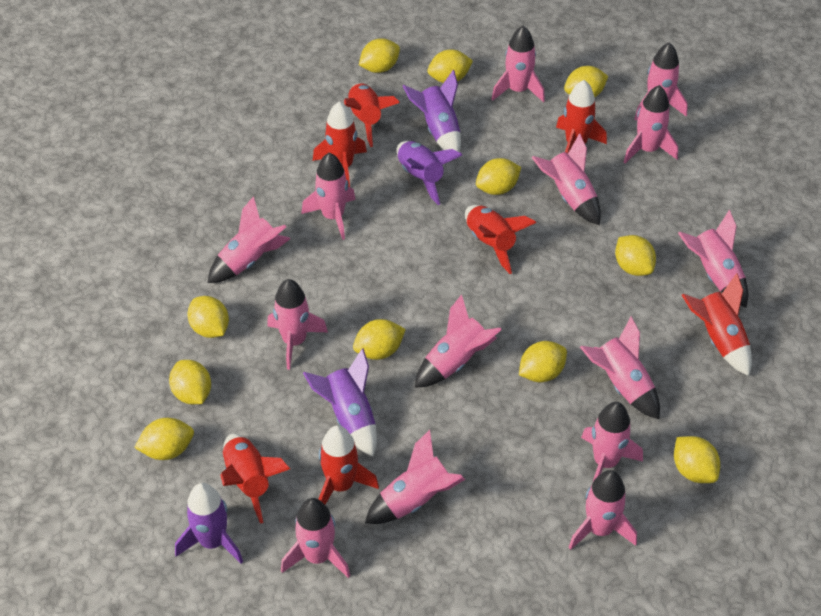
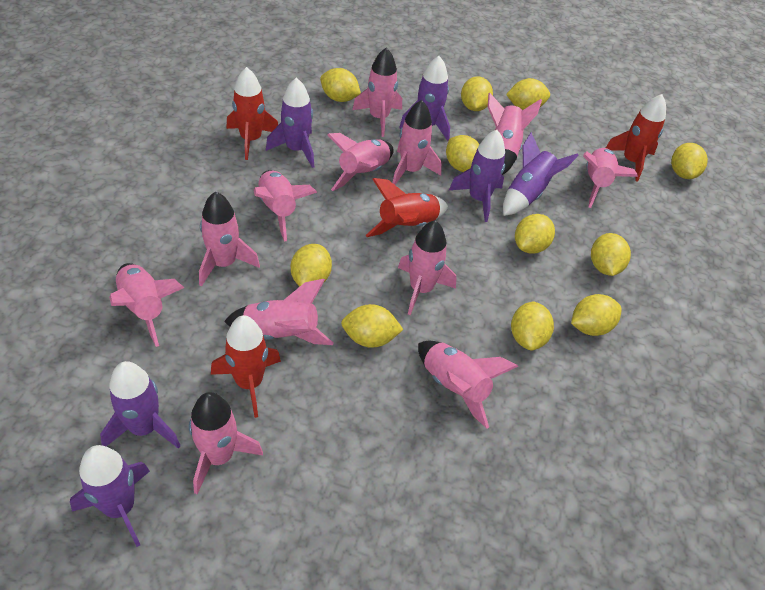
pink rocket: 14 -> 12
purple rocket: 4 -> 6
red rocket: 7 -> 4

